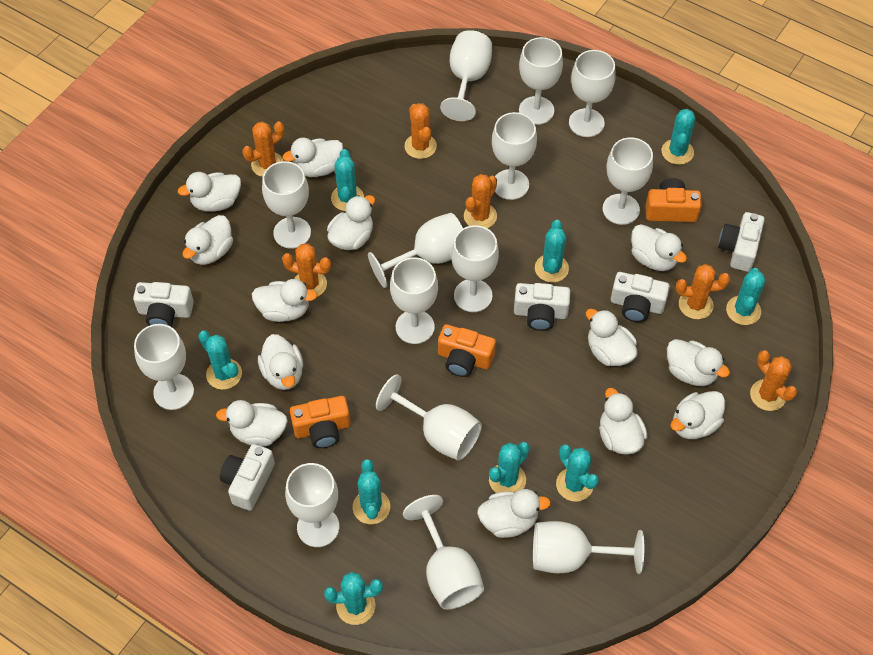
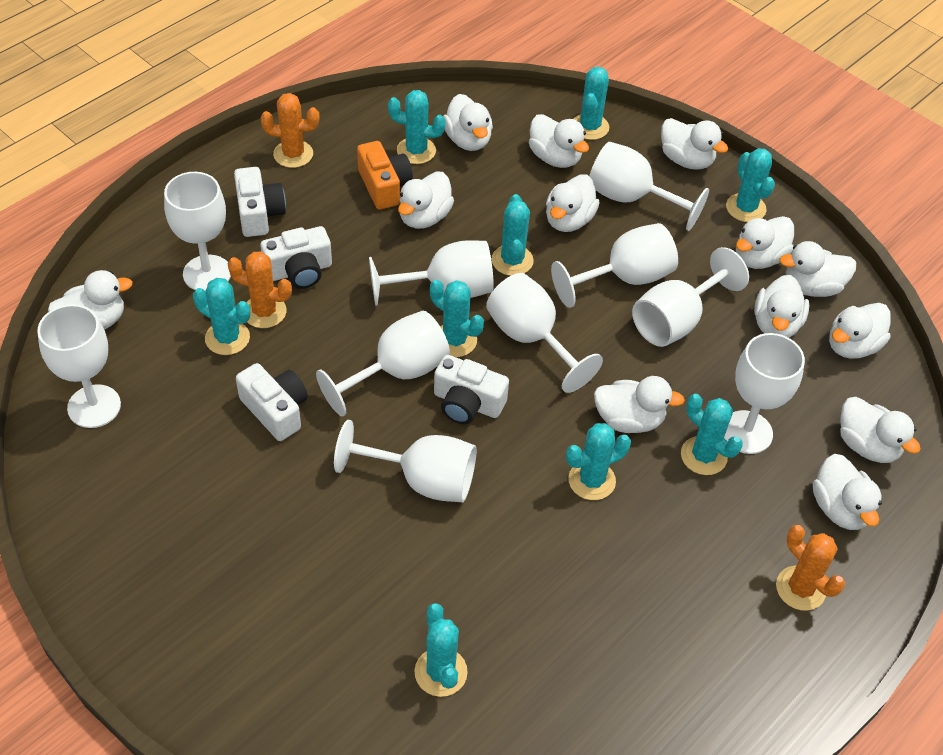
orange cactus: 6 -> 3
orange camera: 3 -> 1
white camera: 5 -> 4
white goblet: 14 -> 10

